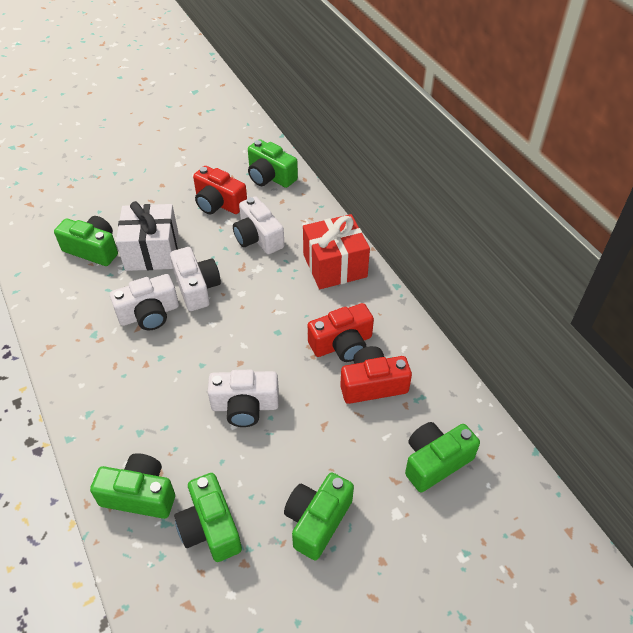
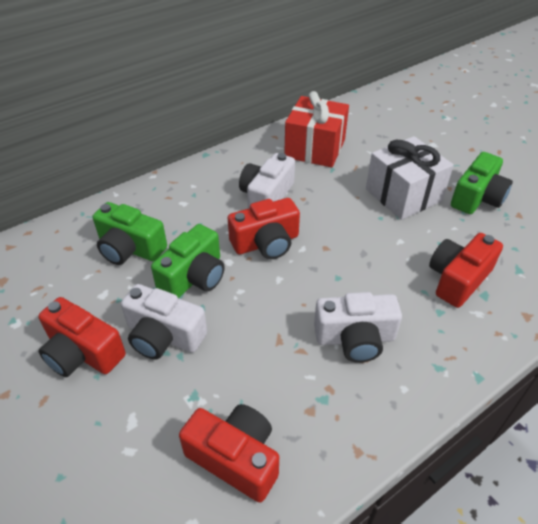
green camera: 6 -> 3
red camera: 3 -> 4
white camera: 4 -> 3

